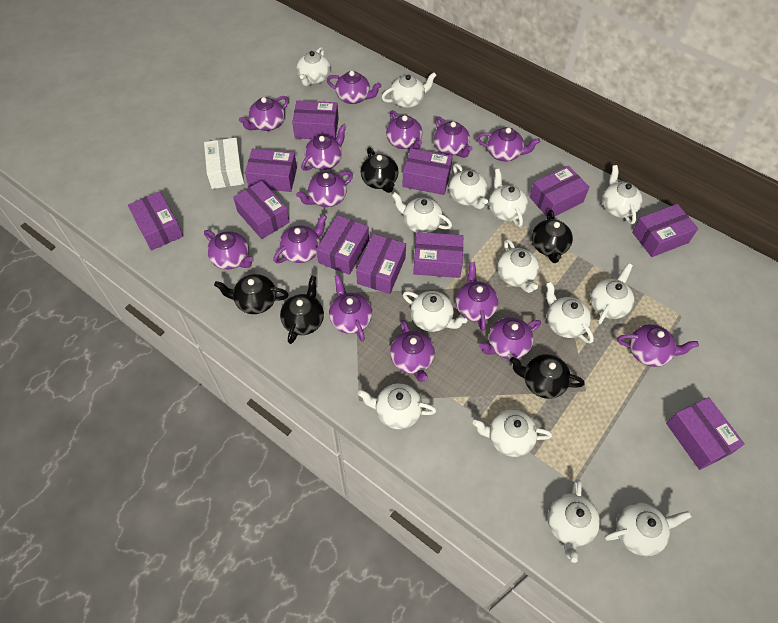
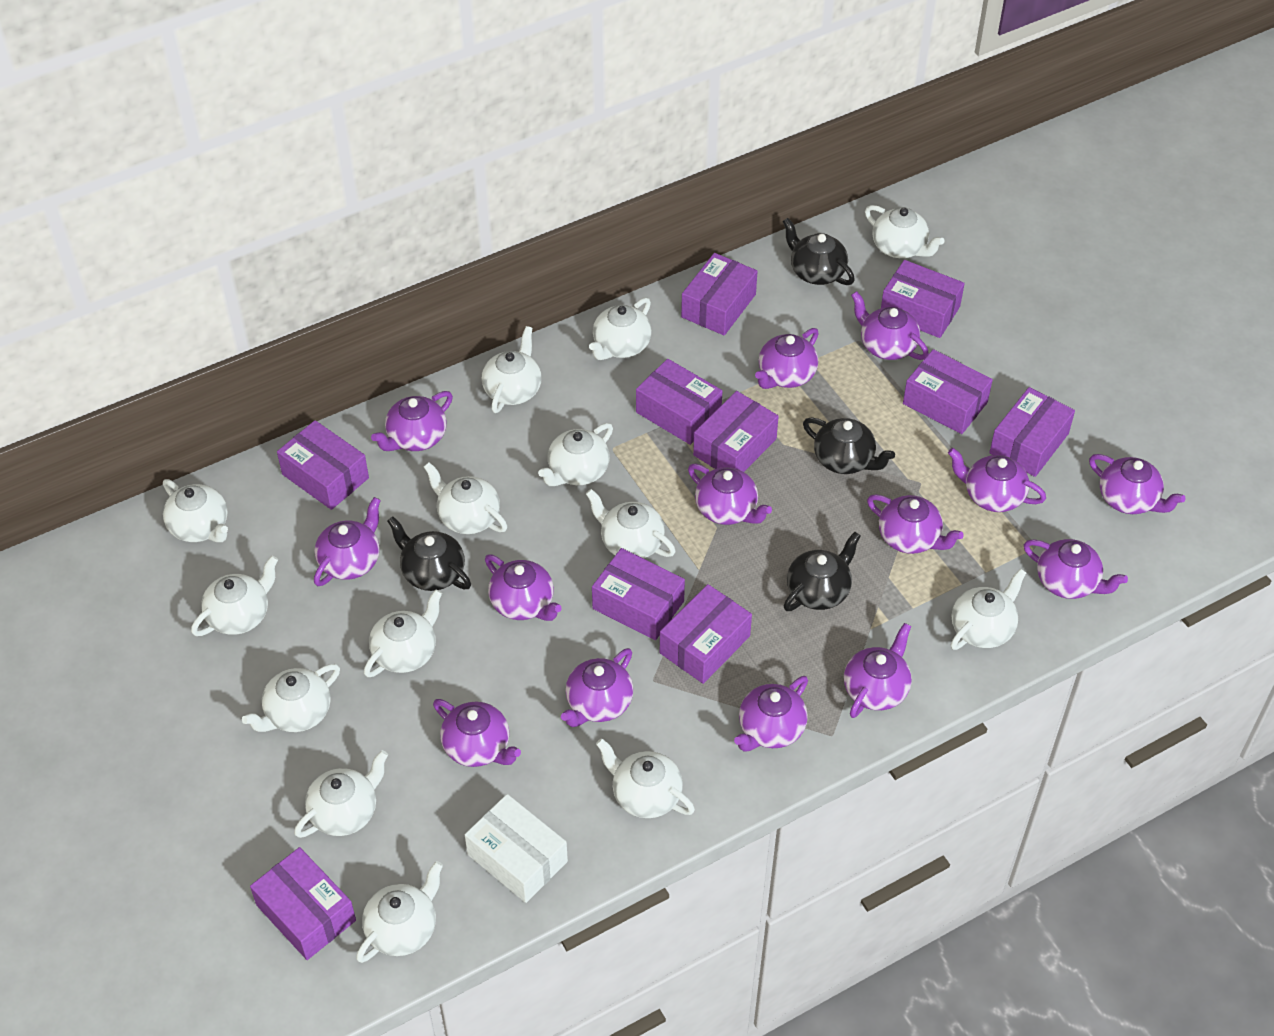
black teapot: 5 -> 4
purple box: 11 -> 10

